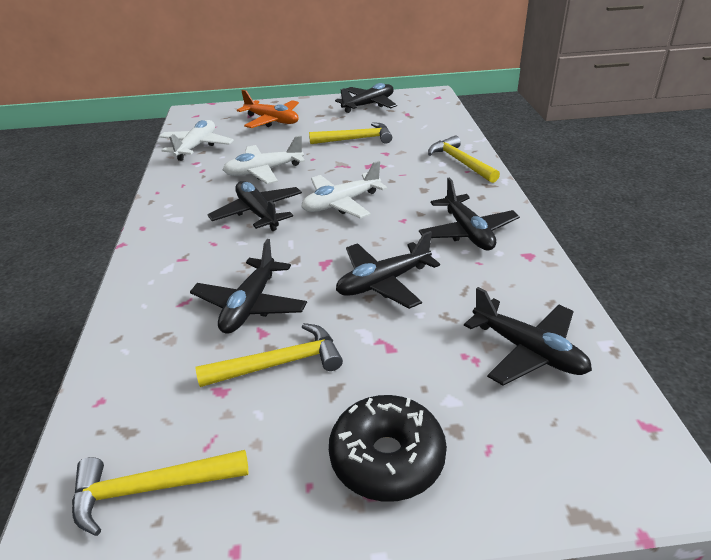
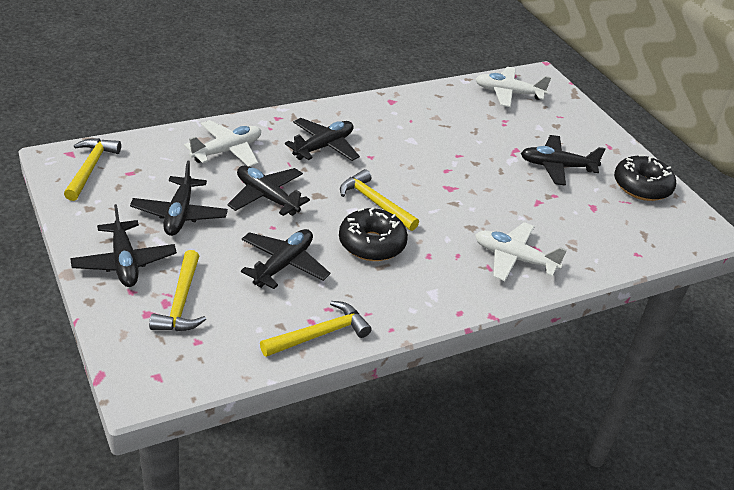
black donut: 1 -> 2
orange plane: 1 -> 0

